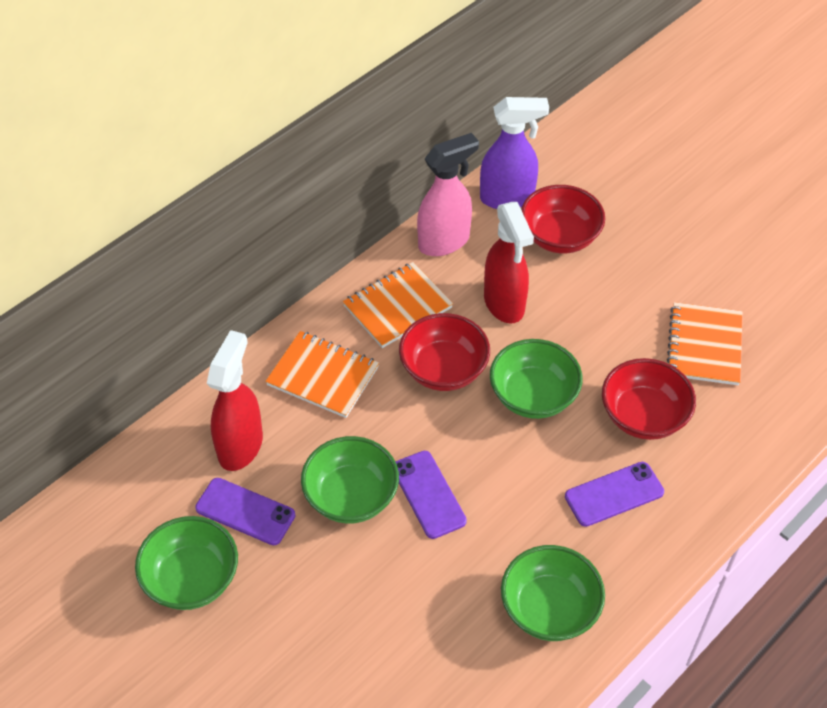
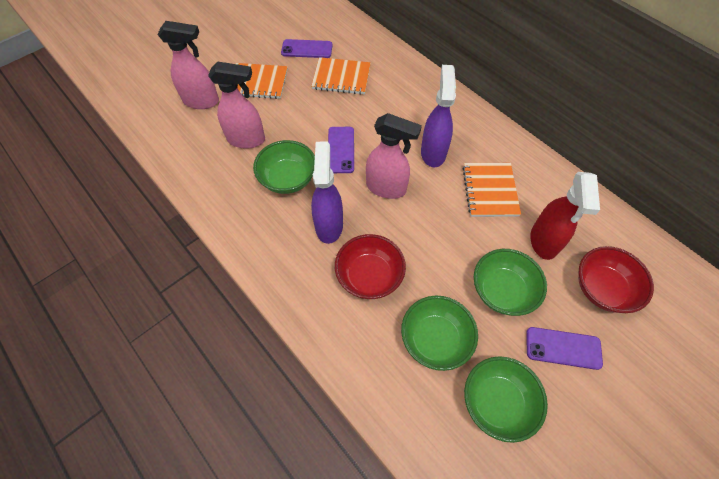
pink spray bottle: 1 -> 3
purple spray bottle: 1 -> 2
red bowl: 3 -> 2
red spray bottle: 2 -> 1

